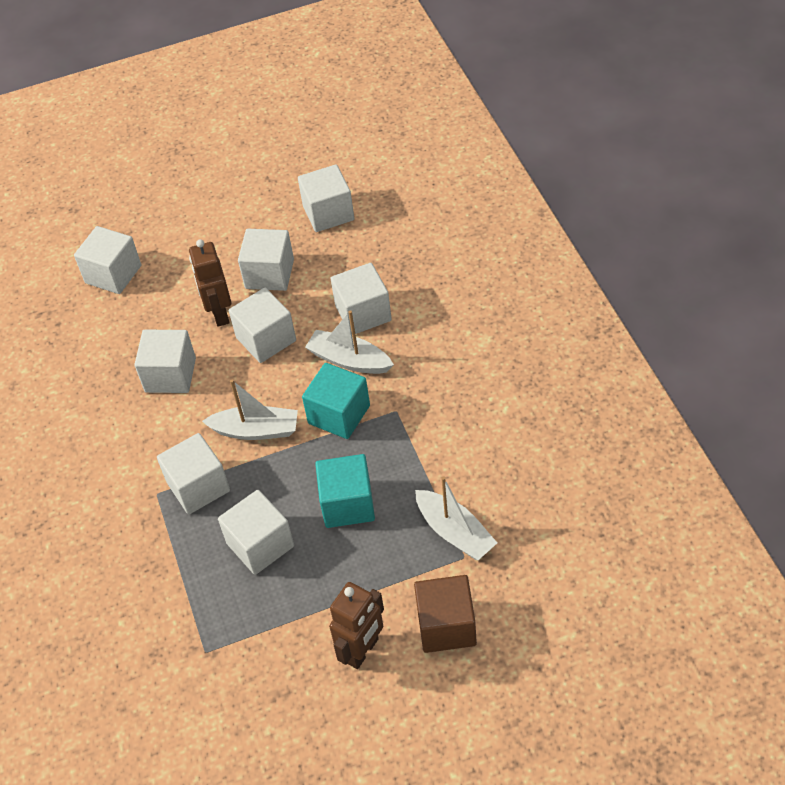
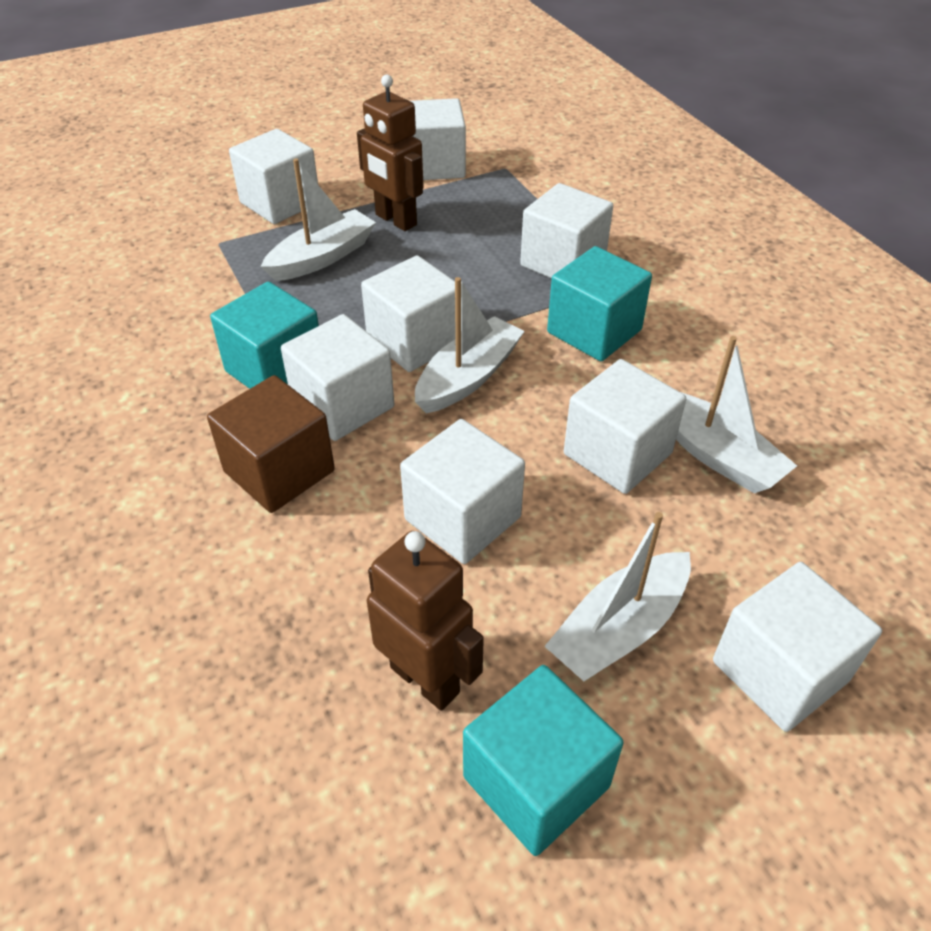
turquoise cube: 2 -> 3
white boat: 3 -> 4

